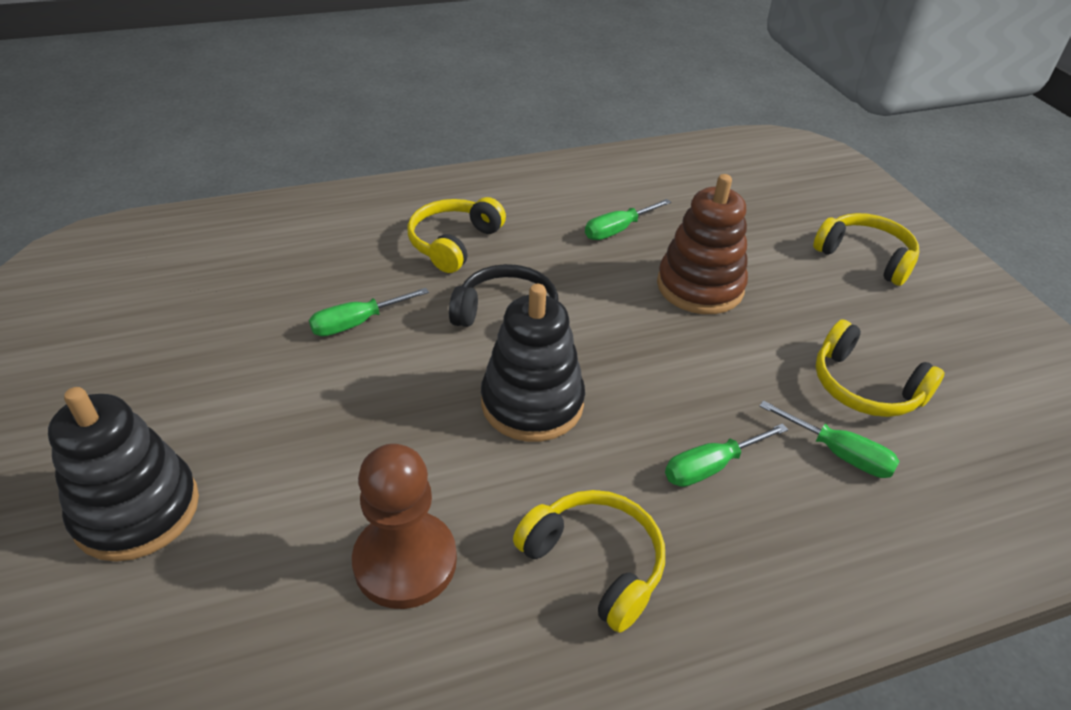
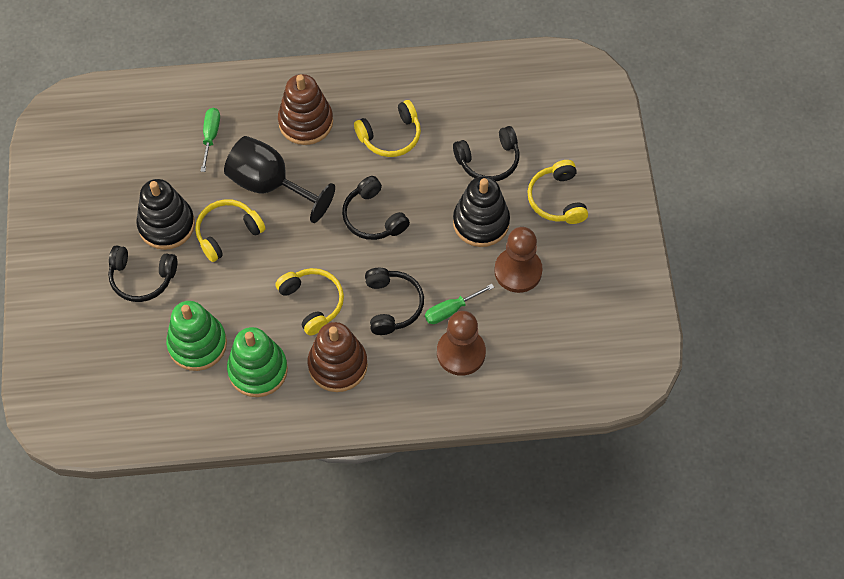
black goblet: 0 -> 1
black headphones: 1 -> 4
brown pawn: 1 -> 2
brown stacking toy: 1 -> 2
green screwdriver: 4 -> 2
green stacking toy: 0 -> 2

